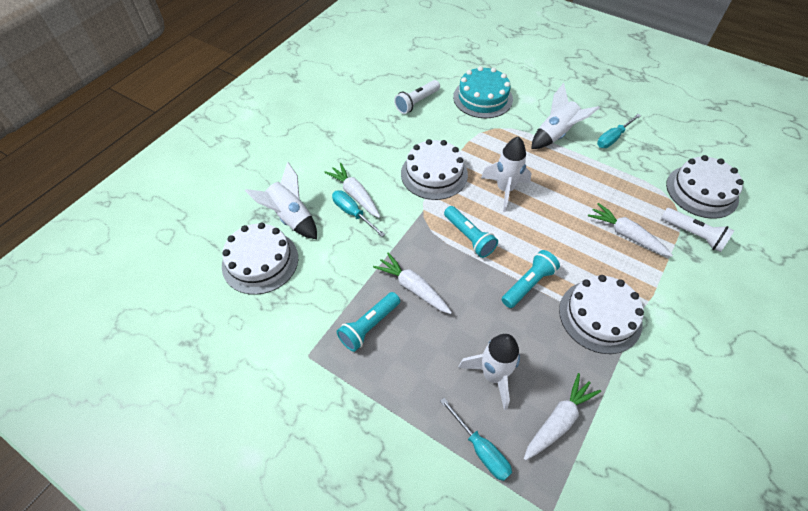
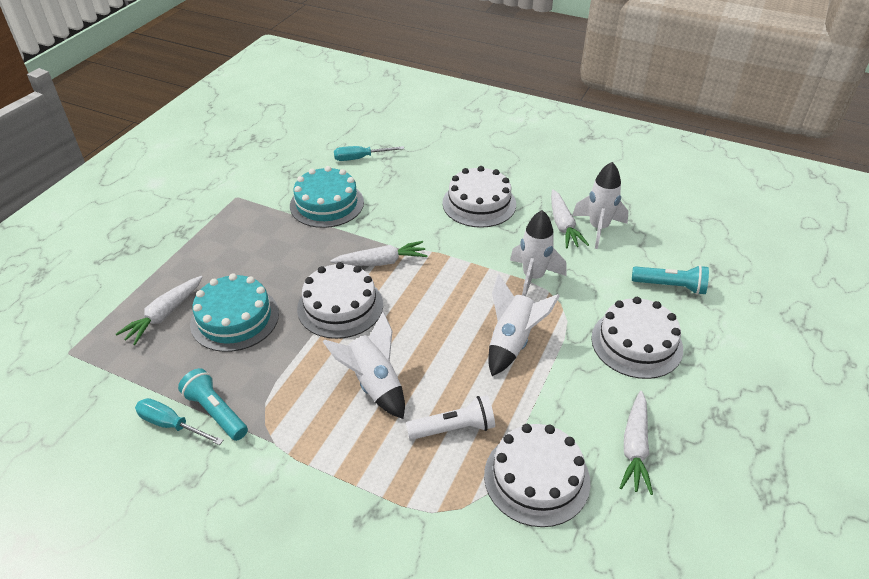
turquoise cake: 1 -> 2
turquoise flashlight: 3 -> 2
turquoise screwdriver: 3 -> 2
white flashlight: 2 -> 1

